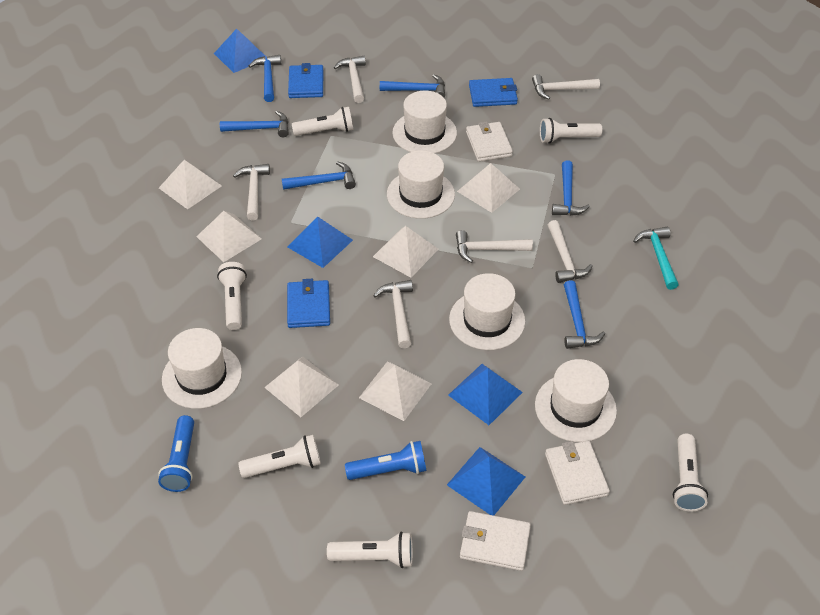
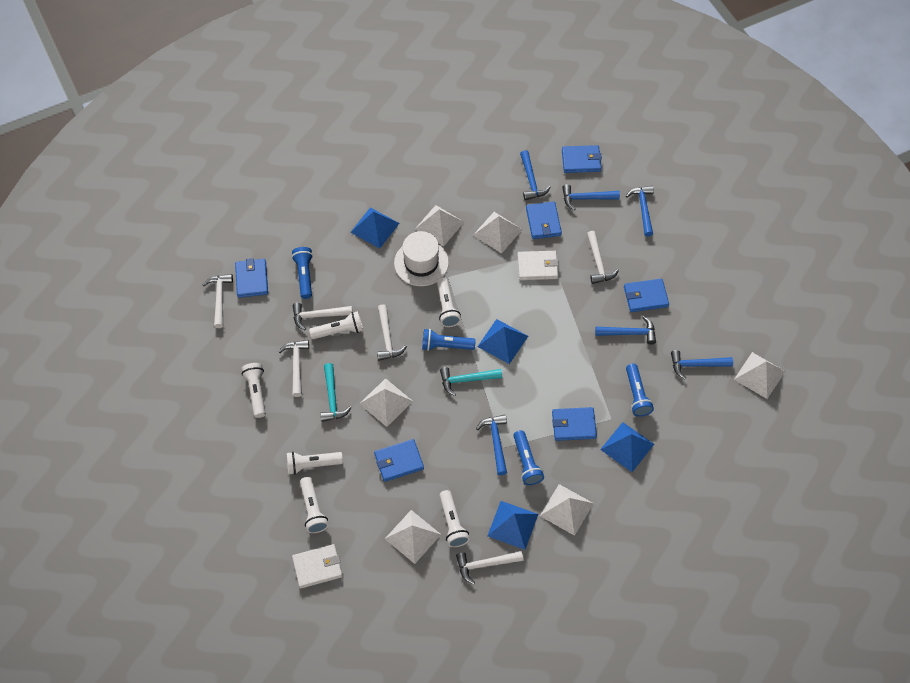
blue flashlight: 2 -> 4
blue wallet: 3 -> 6
turquoise hammer: 1 -> 2
white hat: 5 -> 1
white wallet: 3 -> 2

